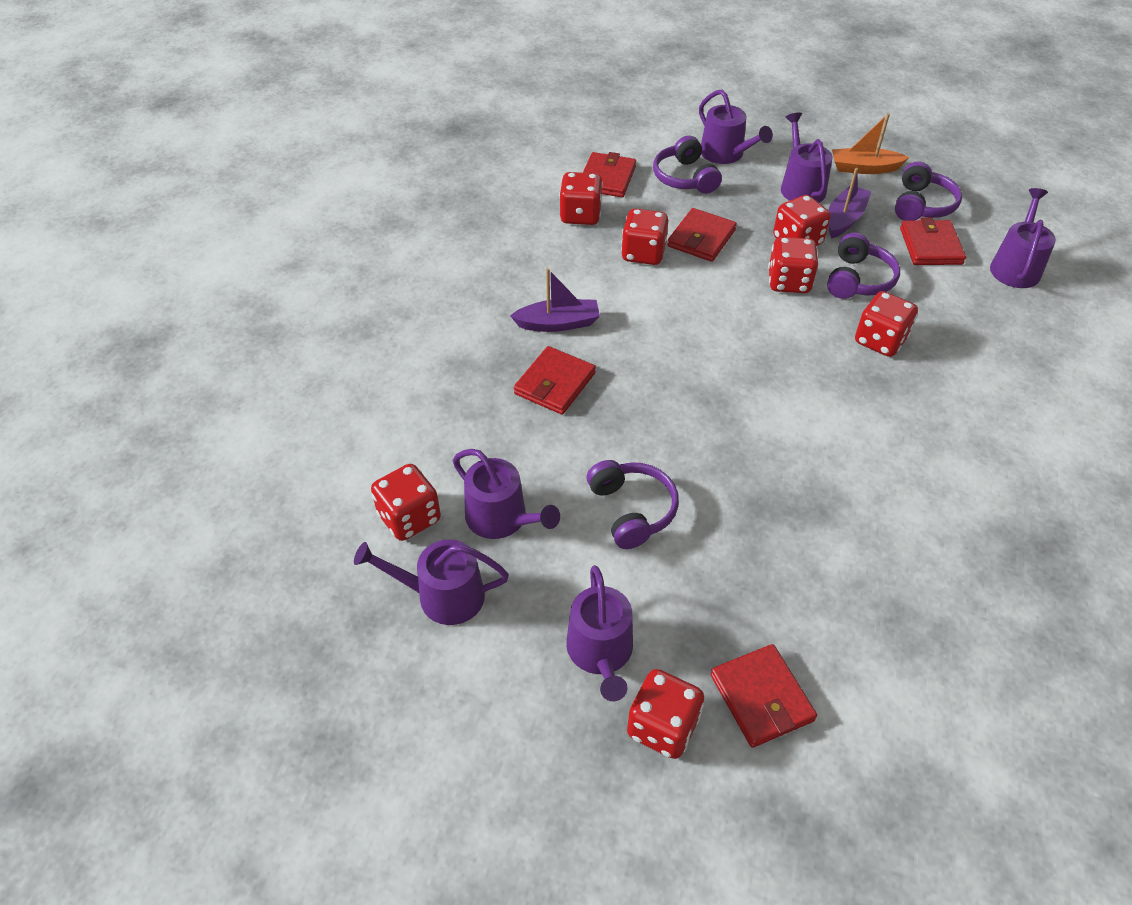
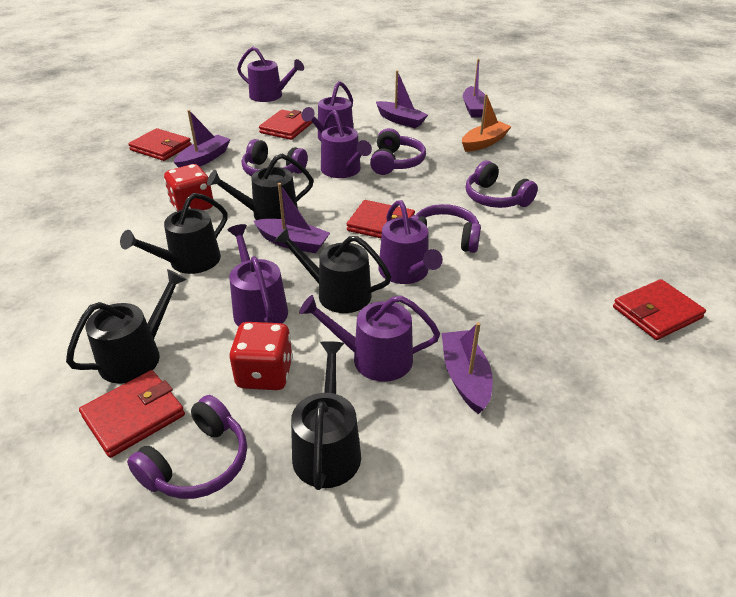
black watering can: 0 -> 5
purple boat: 2 -> 5
purple headphones: 4 -> 5
red dice: 7 -> 2

